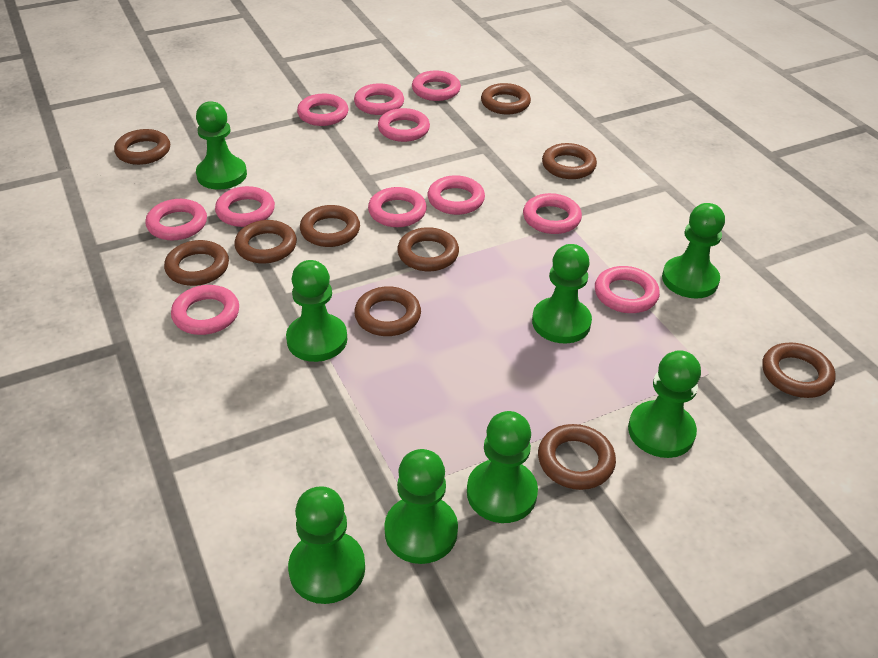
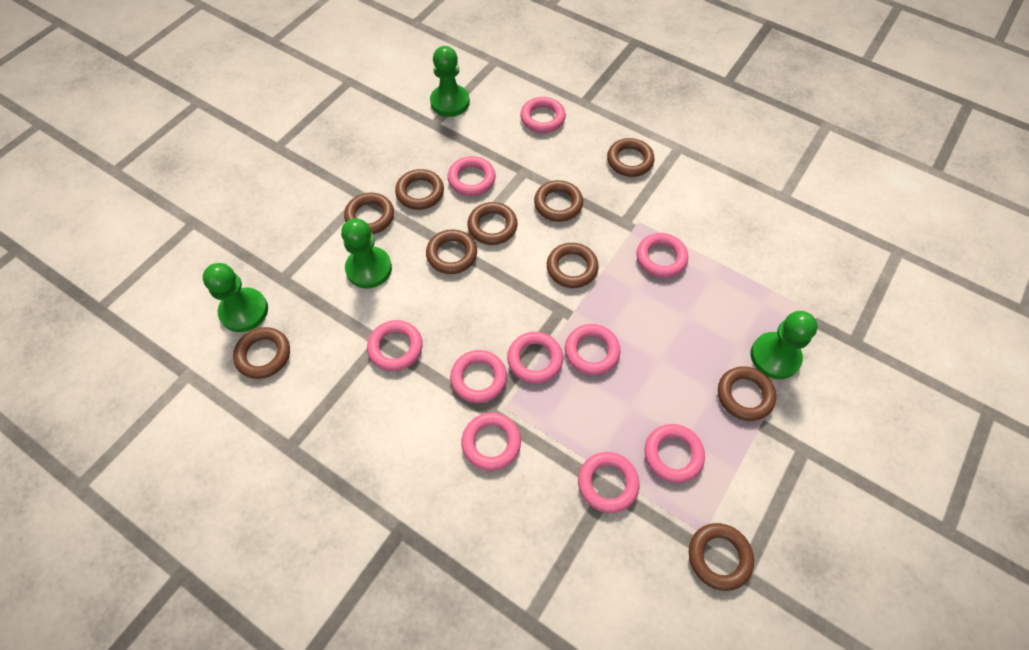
green pawn: 8 -> 4
pink ring: 11 -> 10

